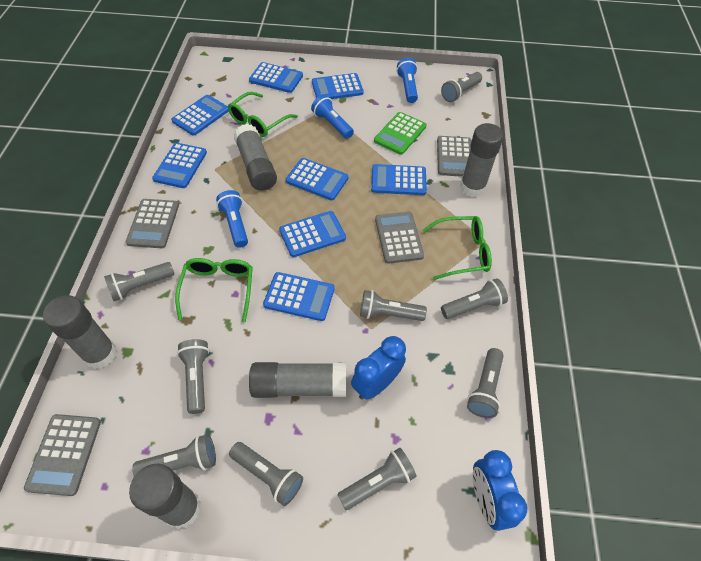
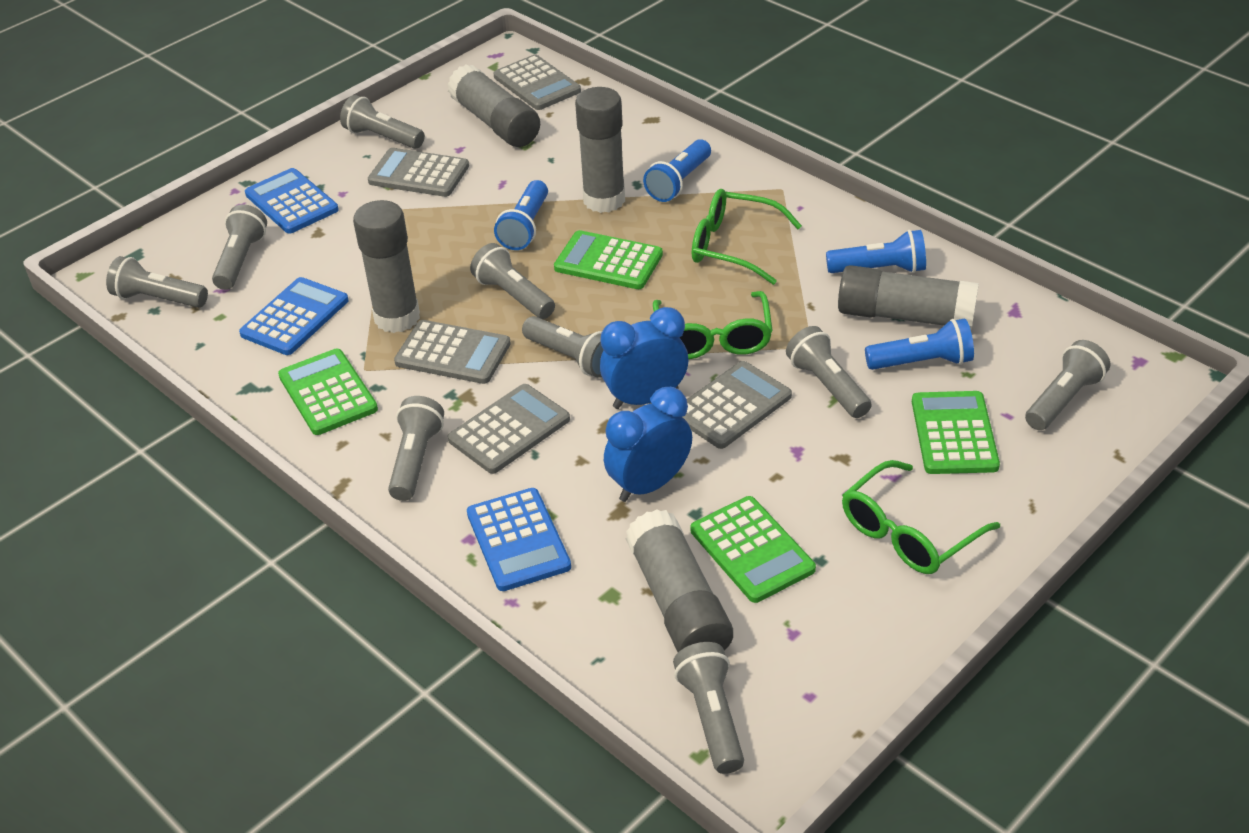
blue calculator: 8 -> 3
blue flashlight: 3 -> 4
green calculator: 1 -> 4
grey calculator: 4 -> 5

